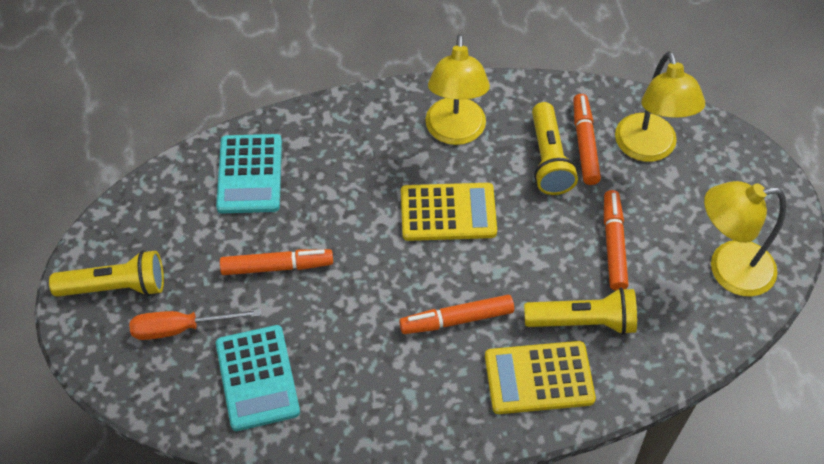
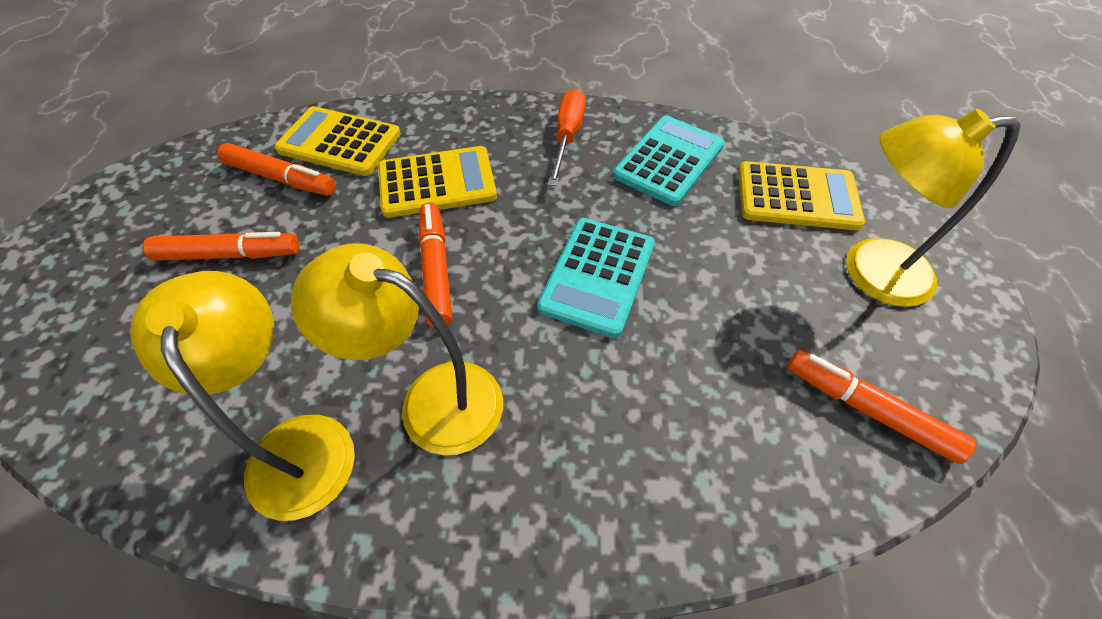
yellow calculator: 2 -> 3
yellow flashlight: 3 -> 0

